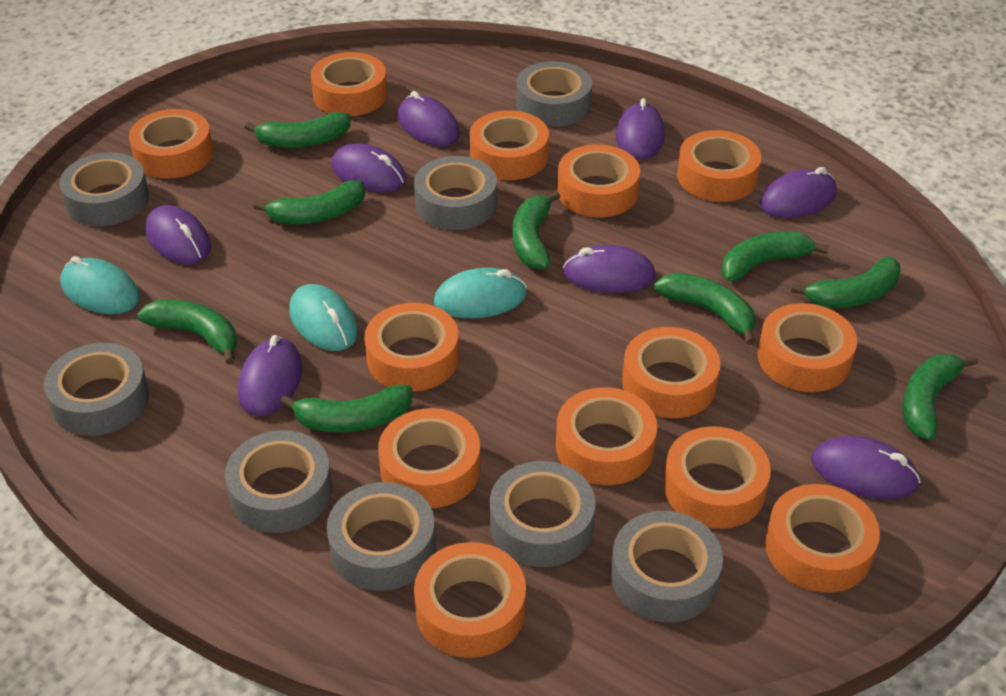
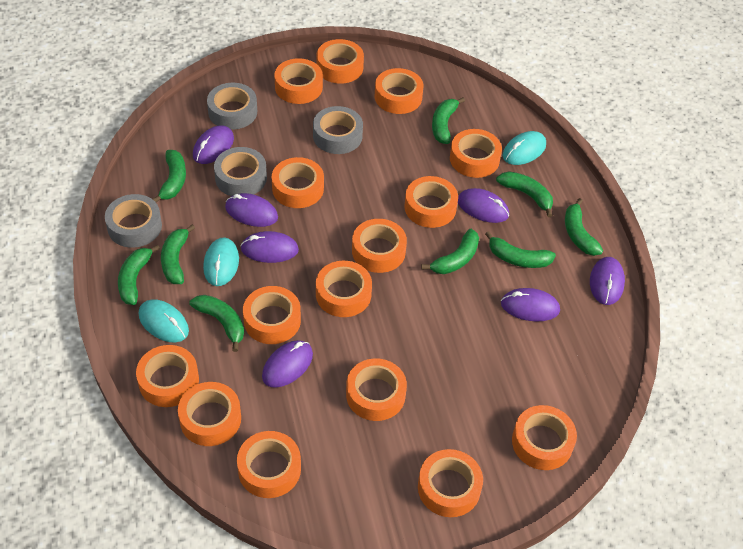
grey tape: 8 -> 4
orange tape: 13 -> 15
purple mouse: 8 -> 7

